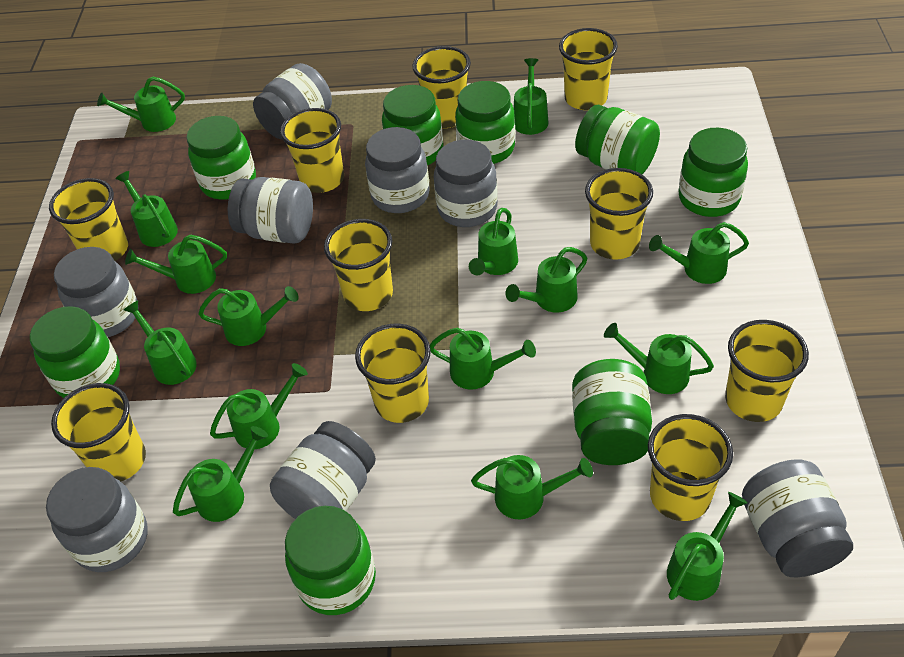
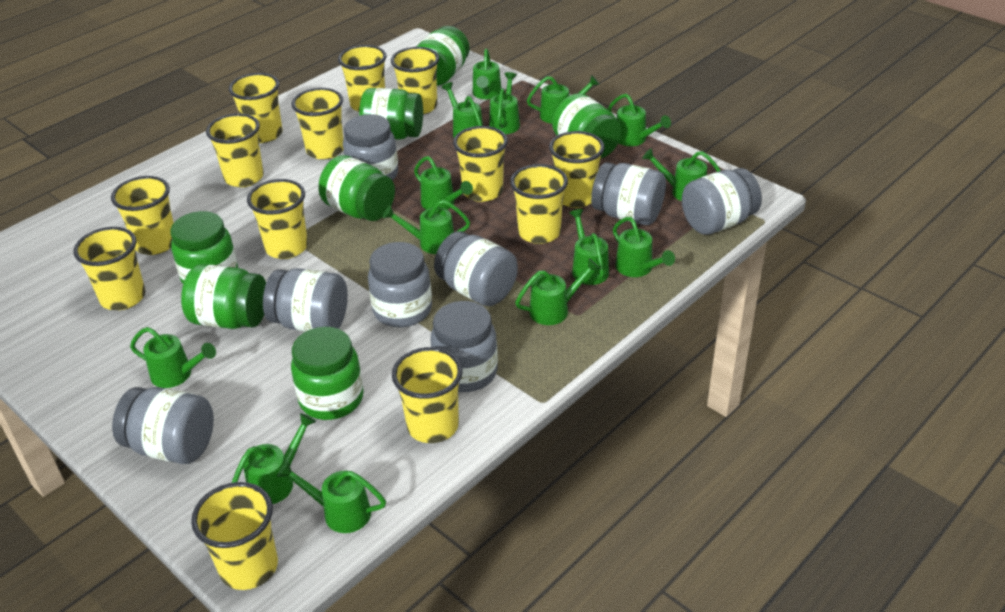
green jar: 8 -> 7
green watering can: 15 -> 14
yellow cup: 10 -> 13

